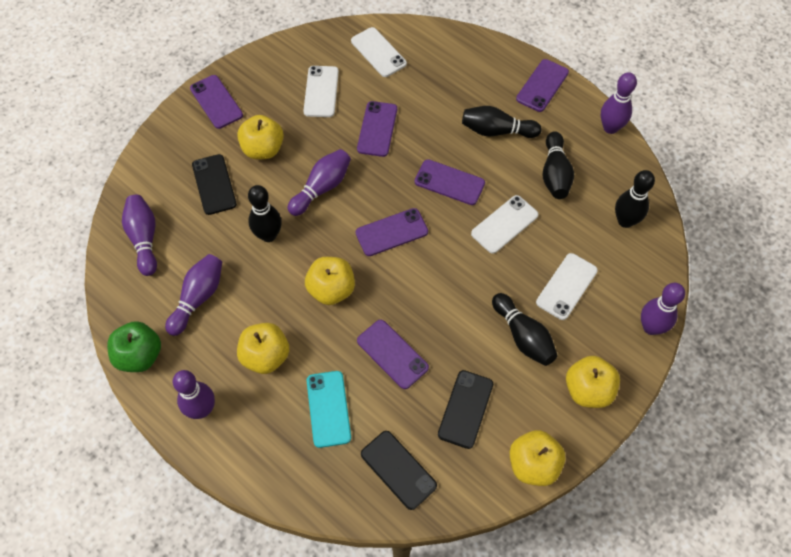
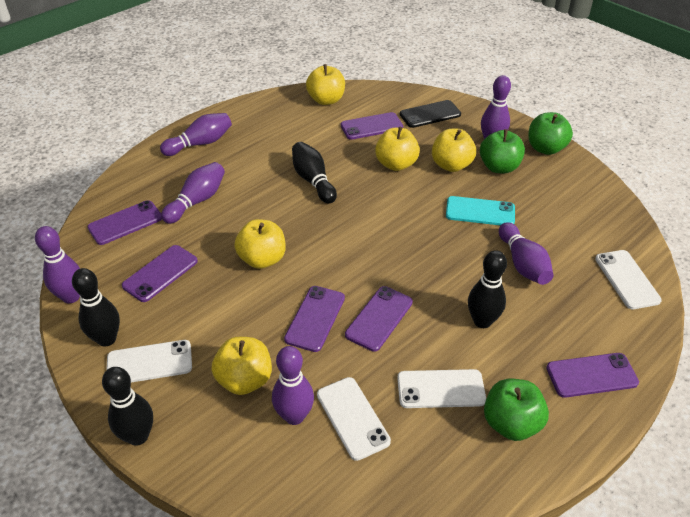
black bowling pin: 5 -> 4
black phone: 3 -> 1
green apple: 1 -> 3

